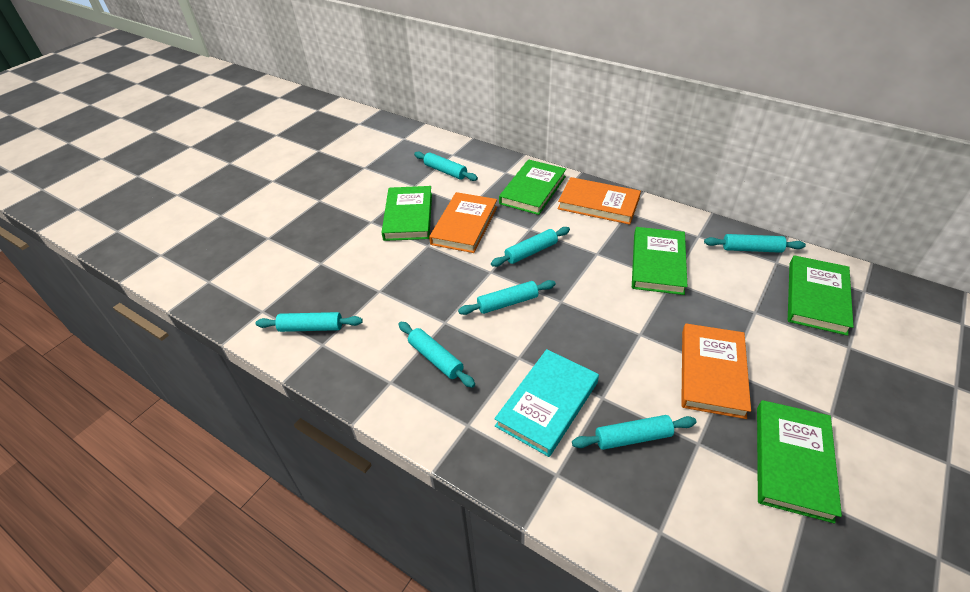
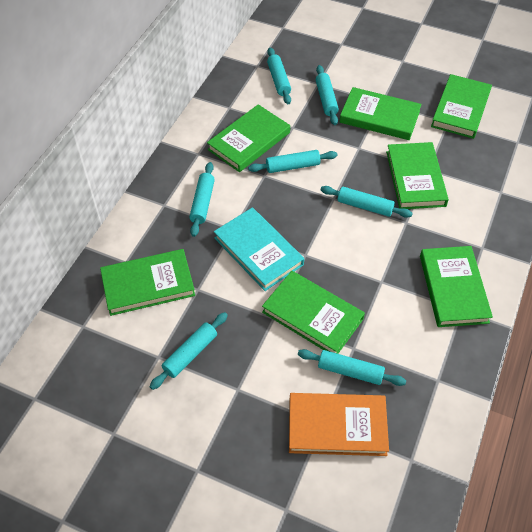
green book: 5 -> 7
orange book: 3 -> 1

